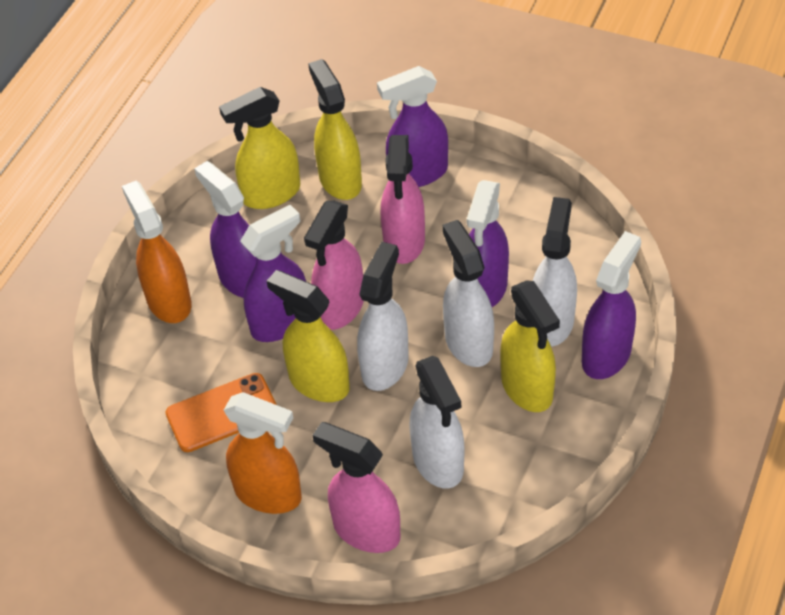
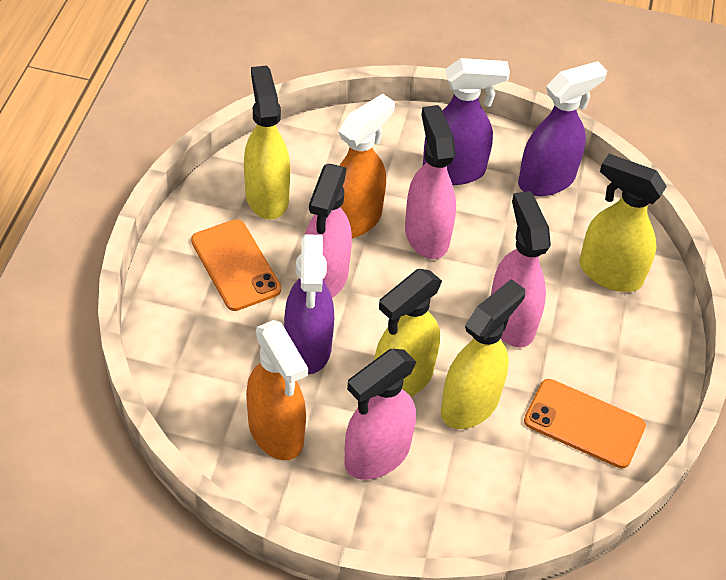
orange phone: 1 -> 2
pink spray bottle: 3 -> 4
purple spray bottle: 5 -> 3
white spray bottle: 4 -> 0

